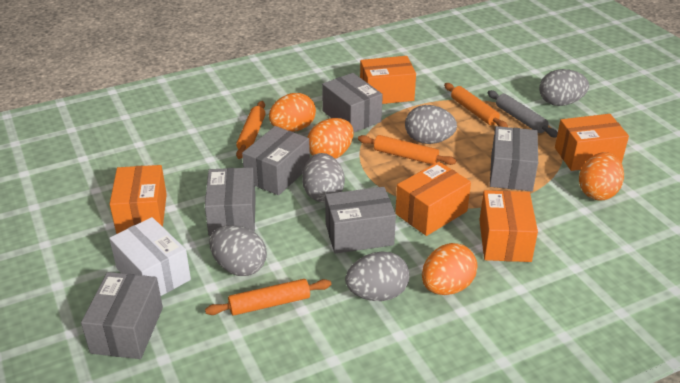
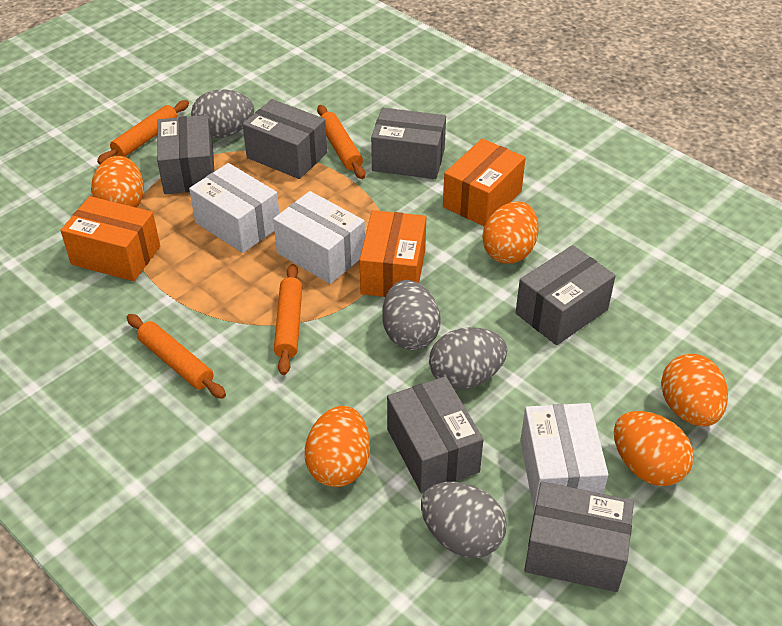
grey egg: 5 -> 4
grey rolling pin: 1 -> 0
orange box: 5 -> 3
orange egg: 4 -> 5
white box: 1 -> 3

